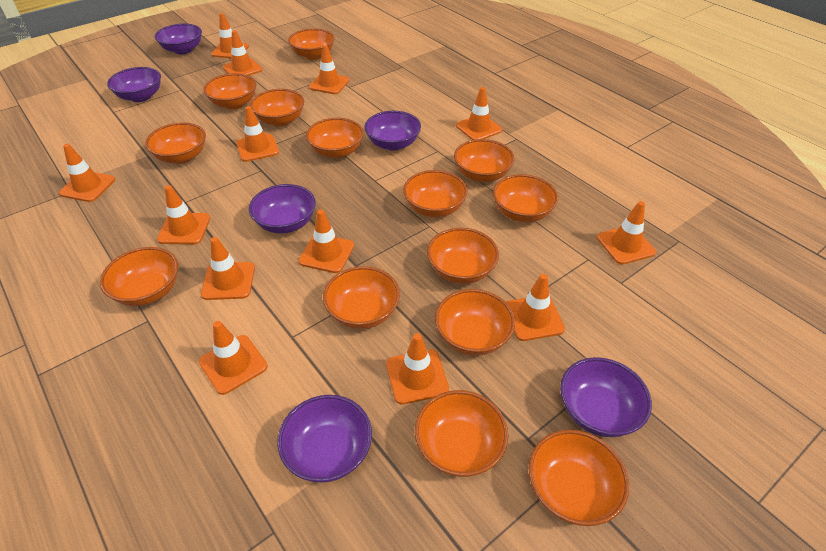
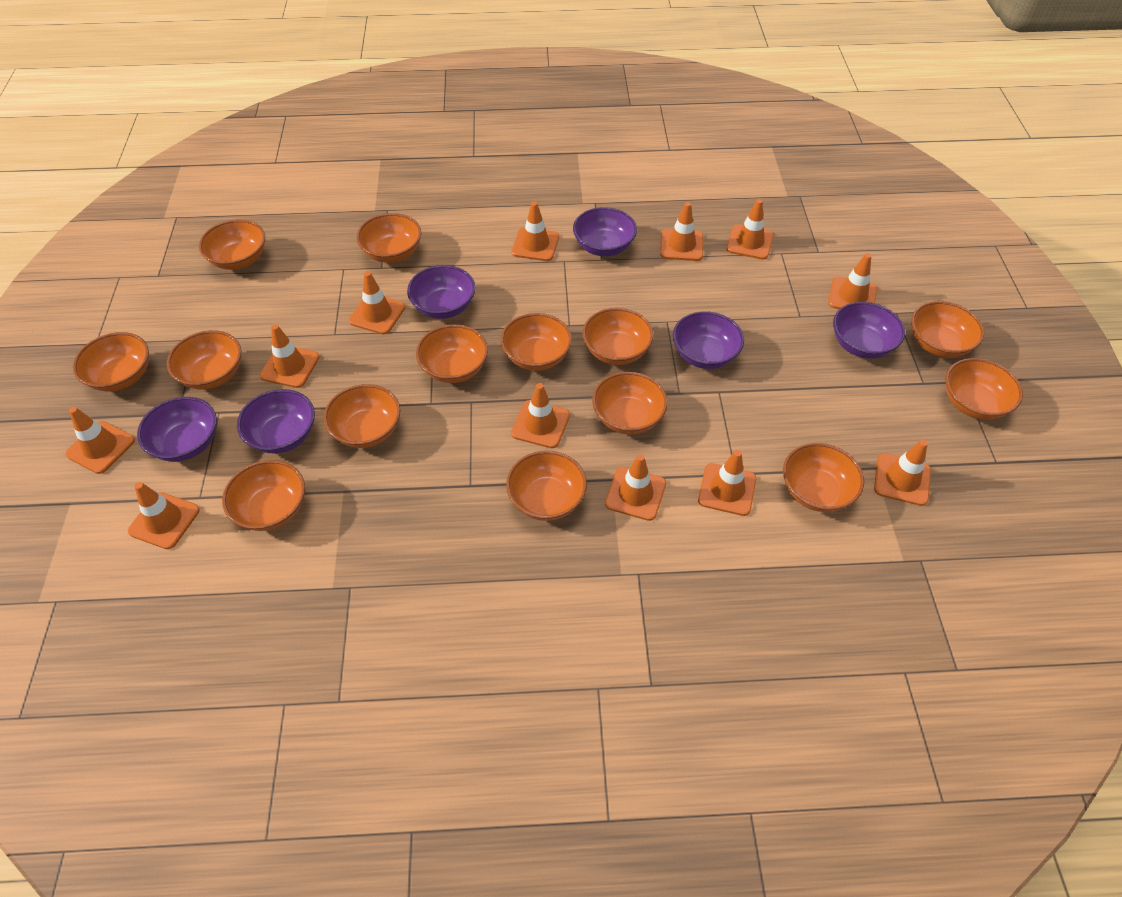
orange traffic cone: 13 -> 12

